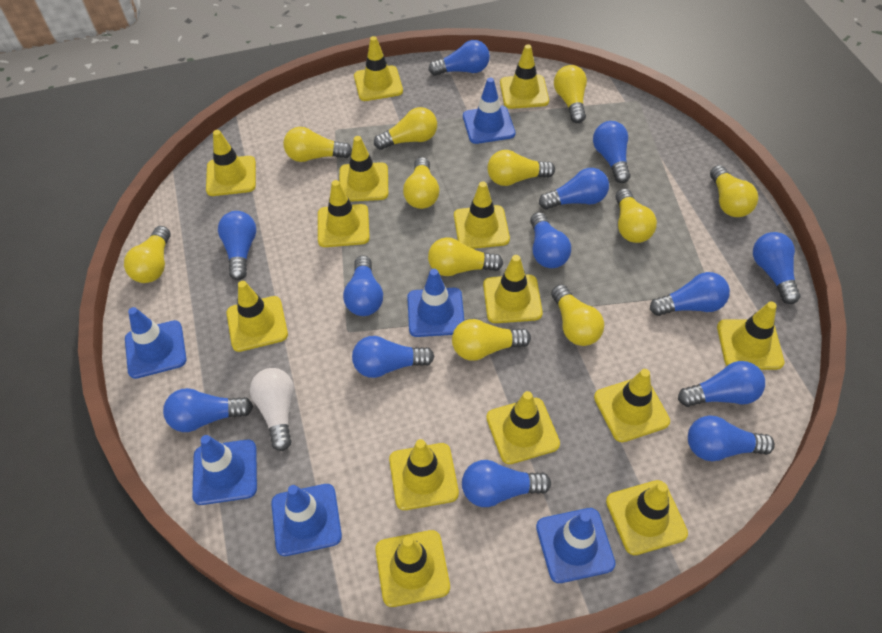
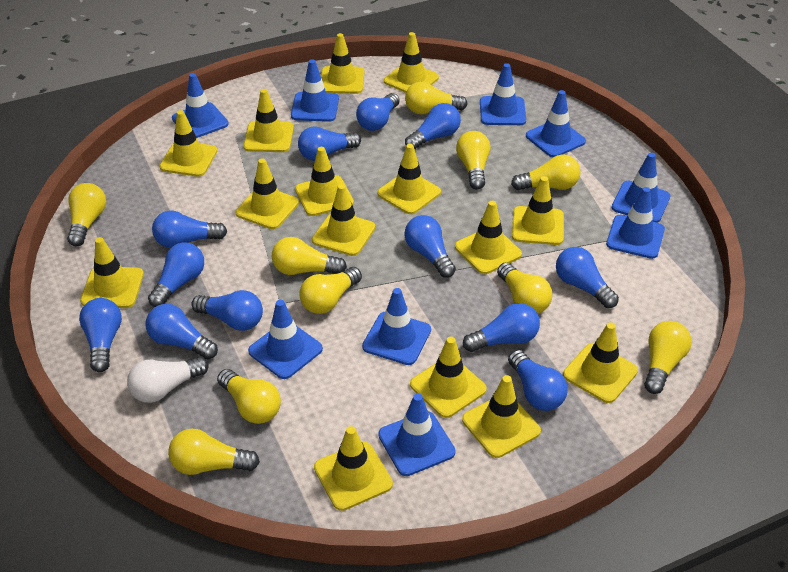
blue light bulb: 13 -> 12
blue traffic cone: 6 -> 9
yellow light bulb: 11 -> 10
yellow traffic cone: 14 -> 15

